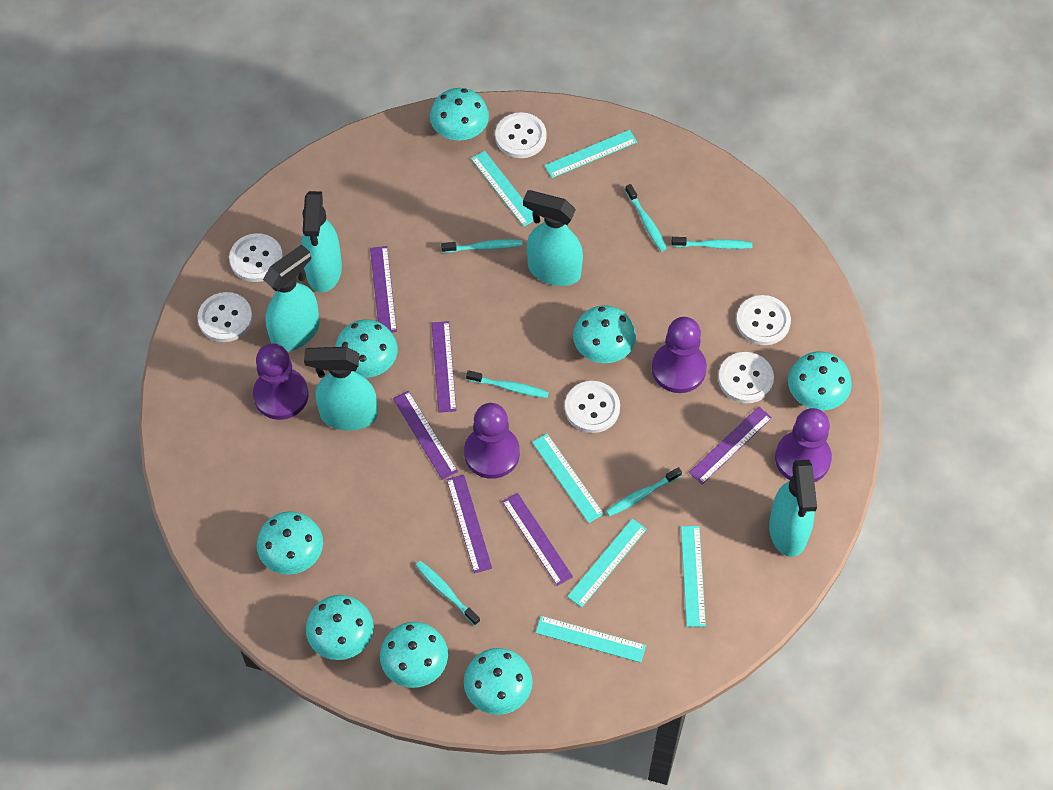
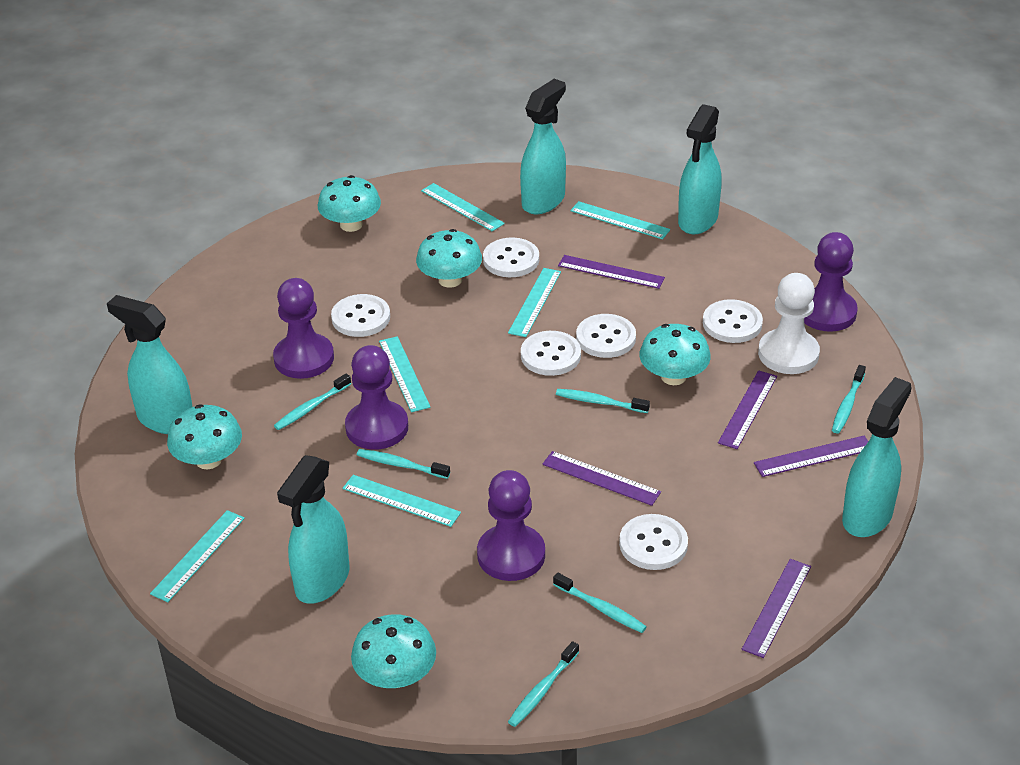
purple ruler: 6 -> 5
turquoise mushroom: 8 -> 5
white pawn: 0 -> 1

